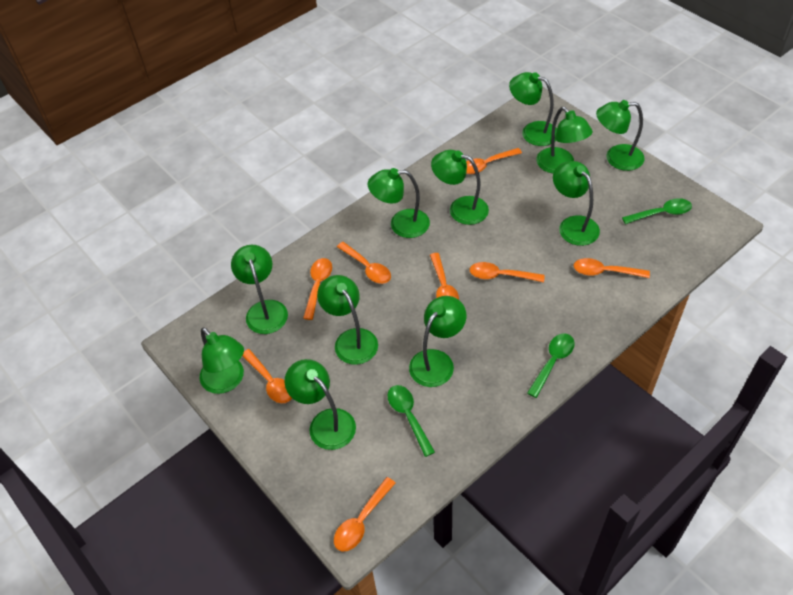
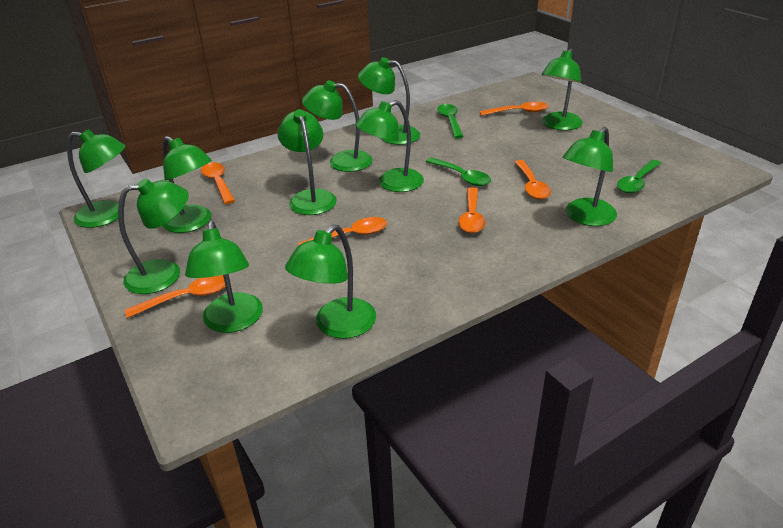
orange spoon: 8 -> 6

